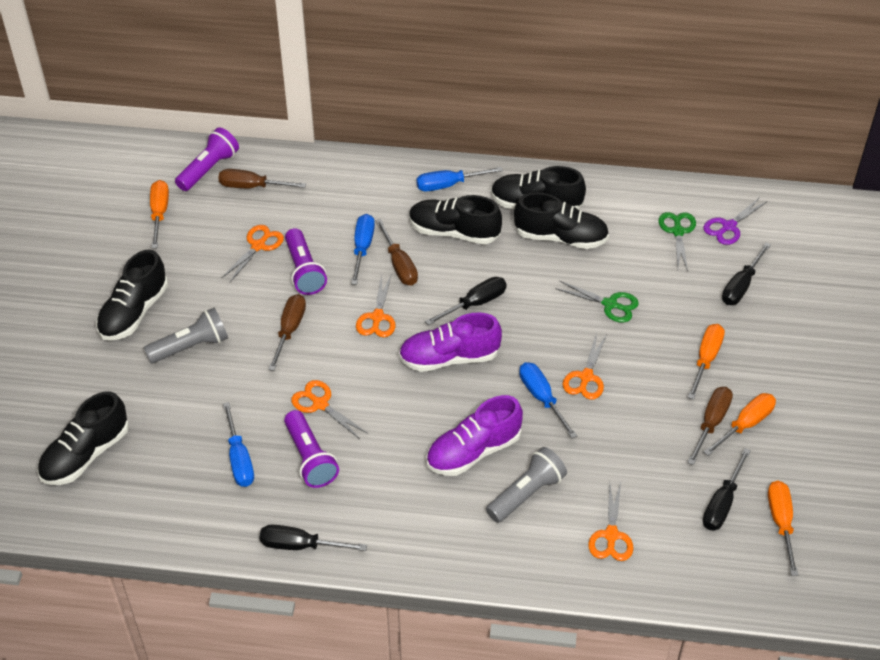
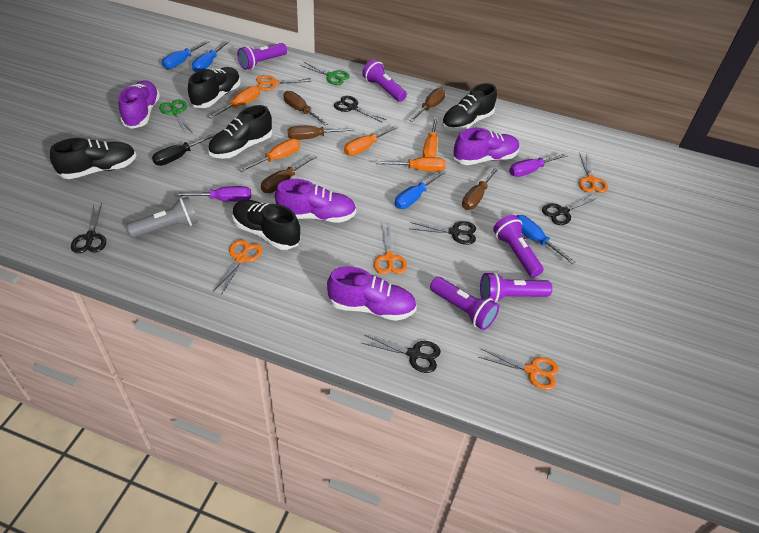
black scissors: 0 -> 5
black screwdriver: 4 -> 1
brown screwdriver: 4 -> 5
grey flashlight: 2 -> 1
orange screwdriver: 4 -> 5
purple flashlight: 3 -> 5
purple scissors: 1 -> 0
purple screwdriver: 0 -> 2
purple shoe: 2 -> 4

